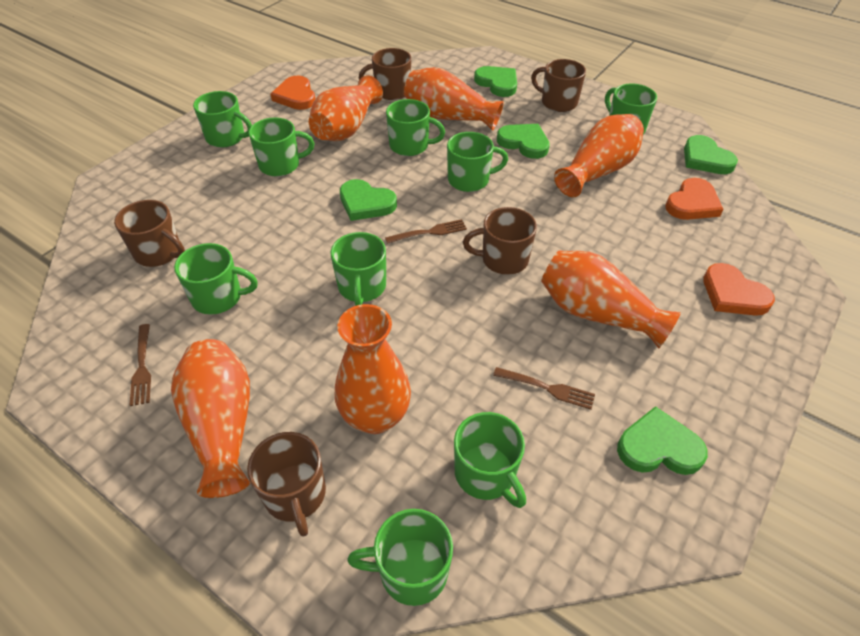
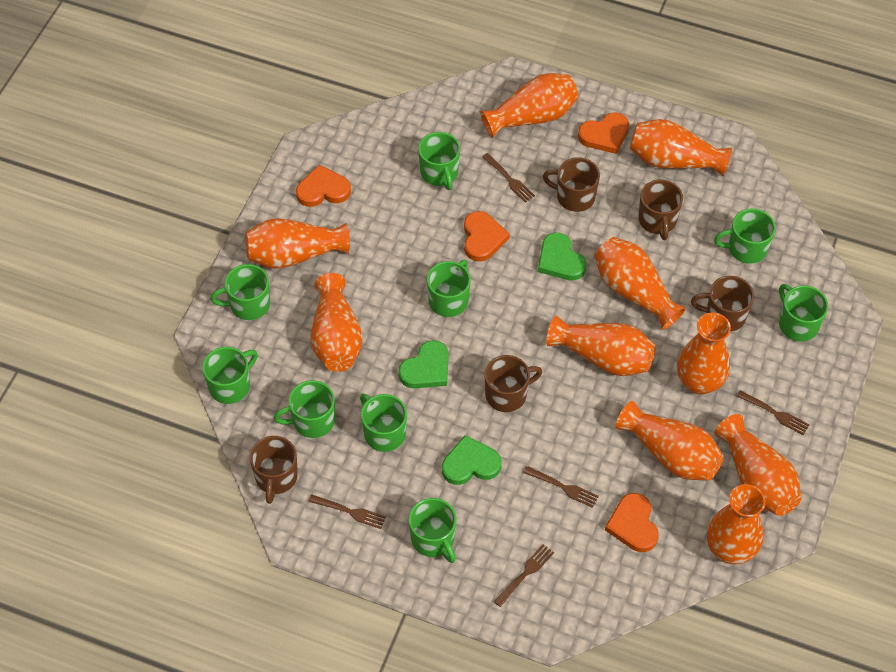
brown fork: 3 -> 5
green heart: 5 -> 3
orange heart: 3 -> 4
orange vase: 6 -> 10

